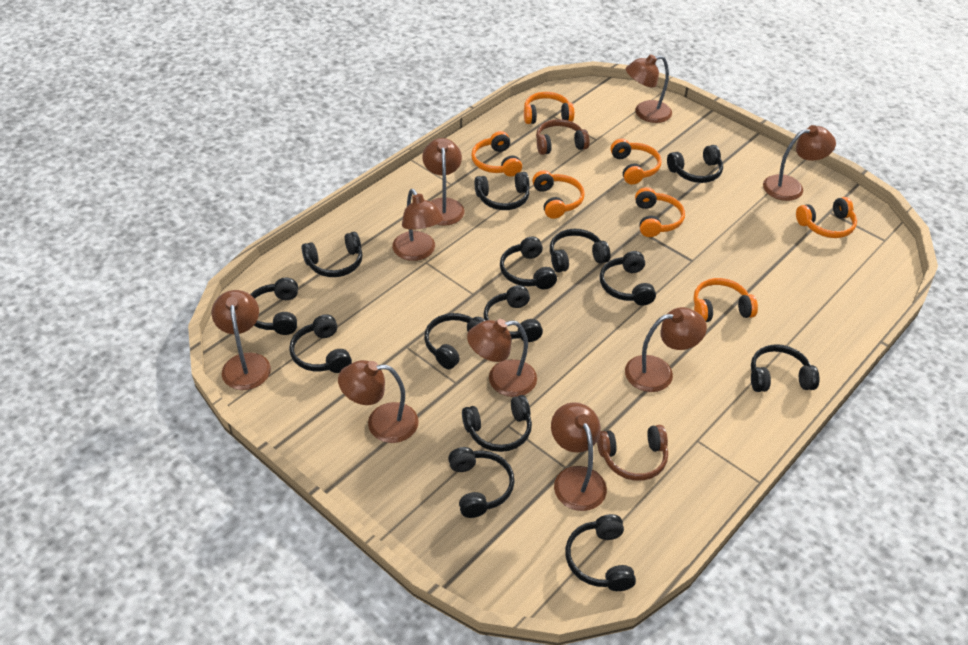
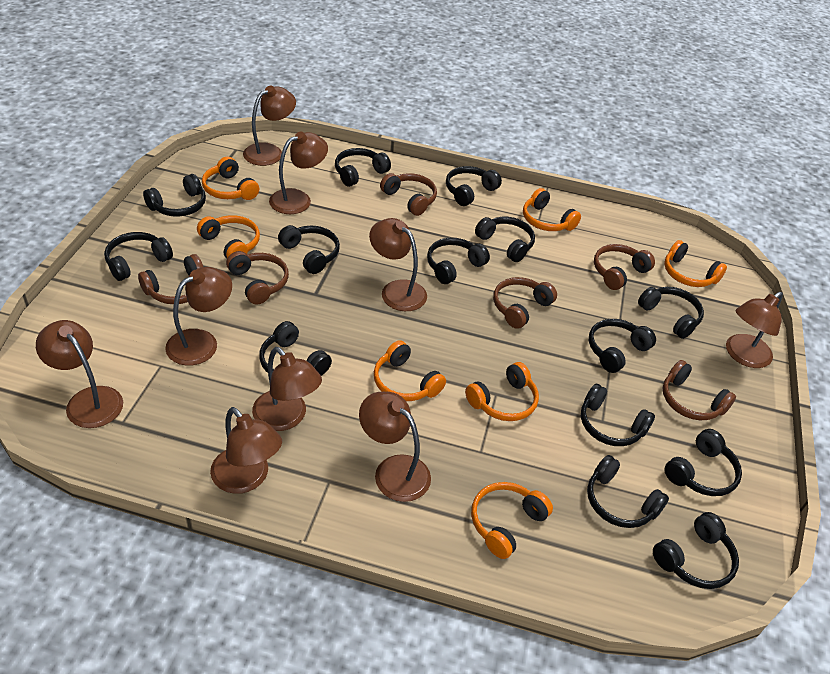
brown headphones: 2 -> 6

